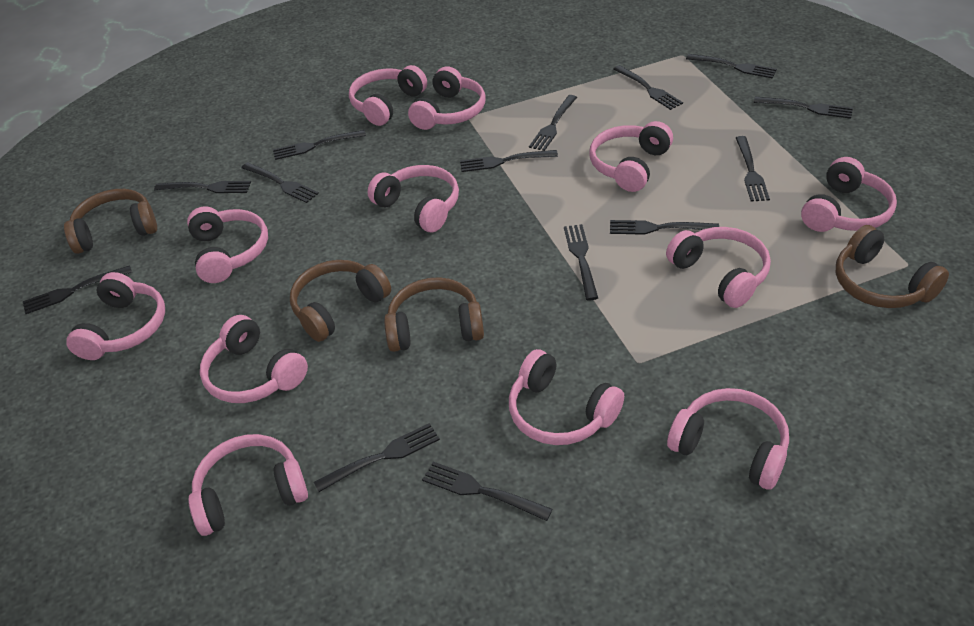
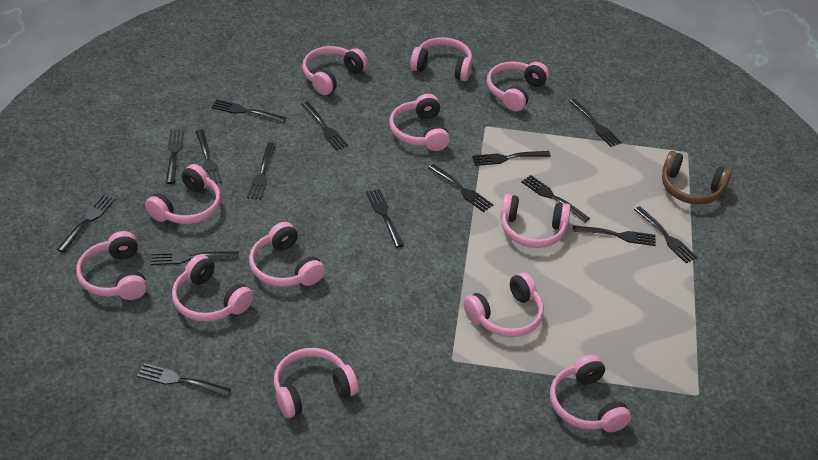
black fork: 14 -> 15
brown headphones: 4 -> 1

